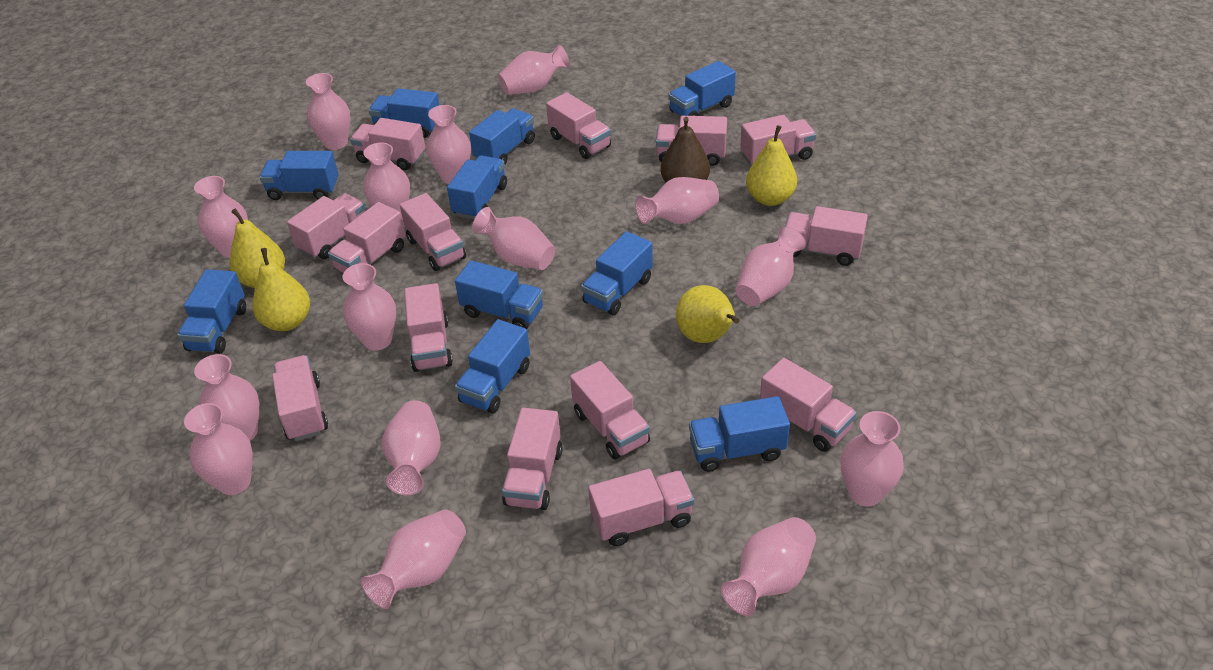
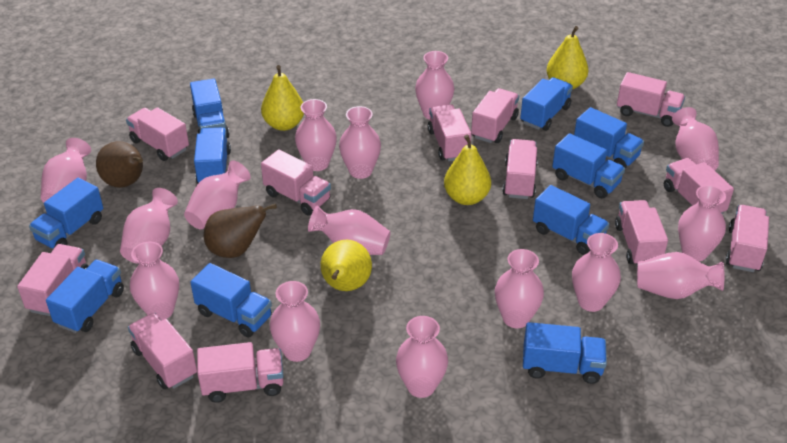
brown pear: 1 -> 2
pink truck: 14 -> 12

